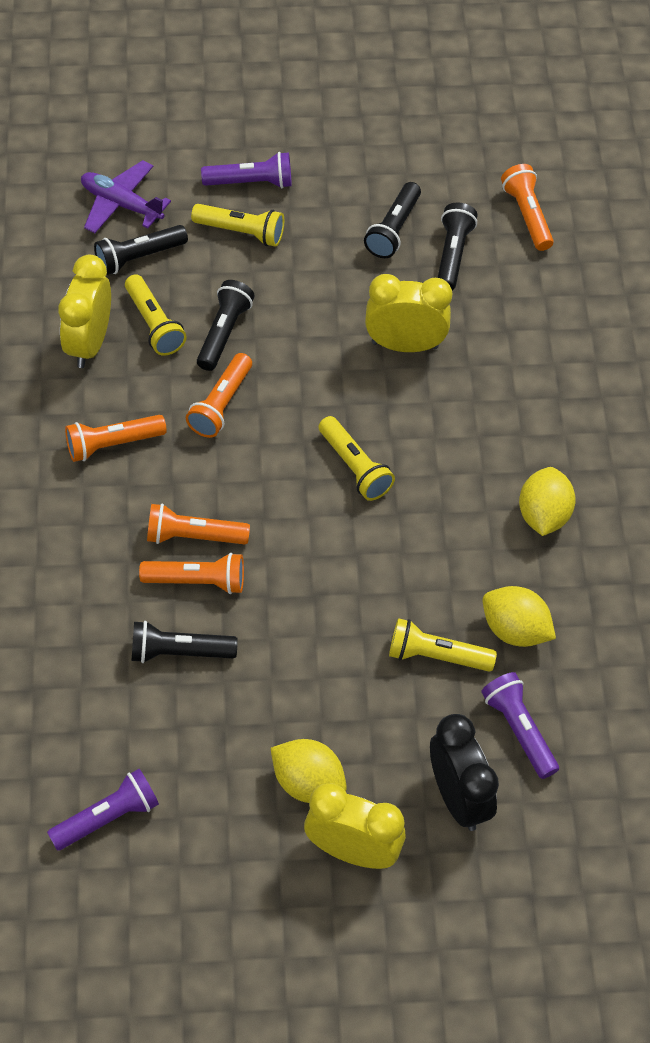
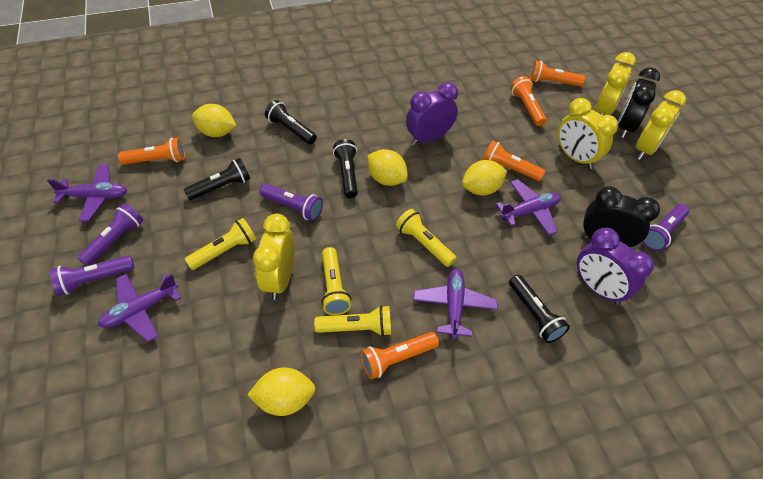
black clock: 1 -> 2
black flashlight: 5 -> 4
purple clock: 0 -> 2
purple flashlight: 3 -> 4
purple plane: 1 -> 4
yellow clock: 3 -> 4
yellow lemon: 3 -> 4

